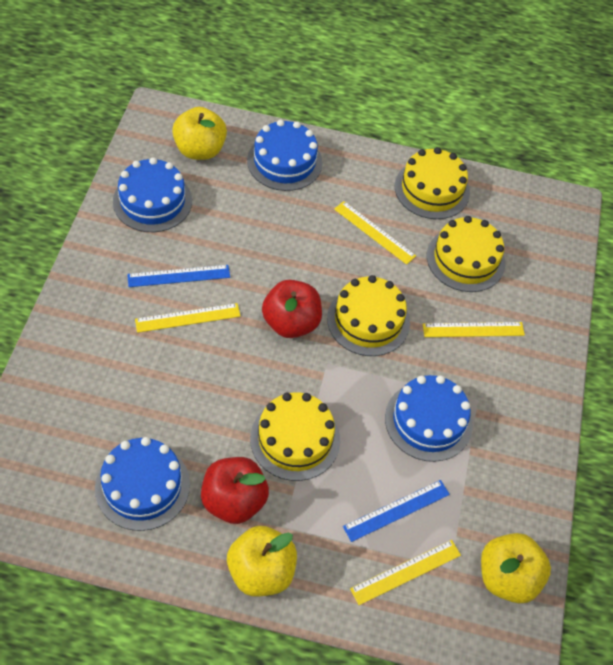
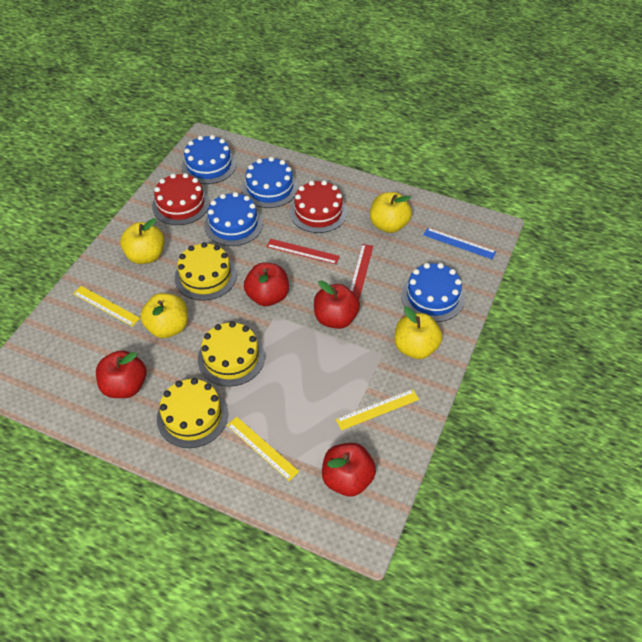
blue ruler: 2 -> 1
red apple: 2 -> 4
red cake: 0 -> 2
red ruler: 0 -> 2
yellow apple: 3 -> 4
yellow cake: 4 -> 3
yellow ruler: 4 -> 3

